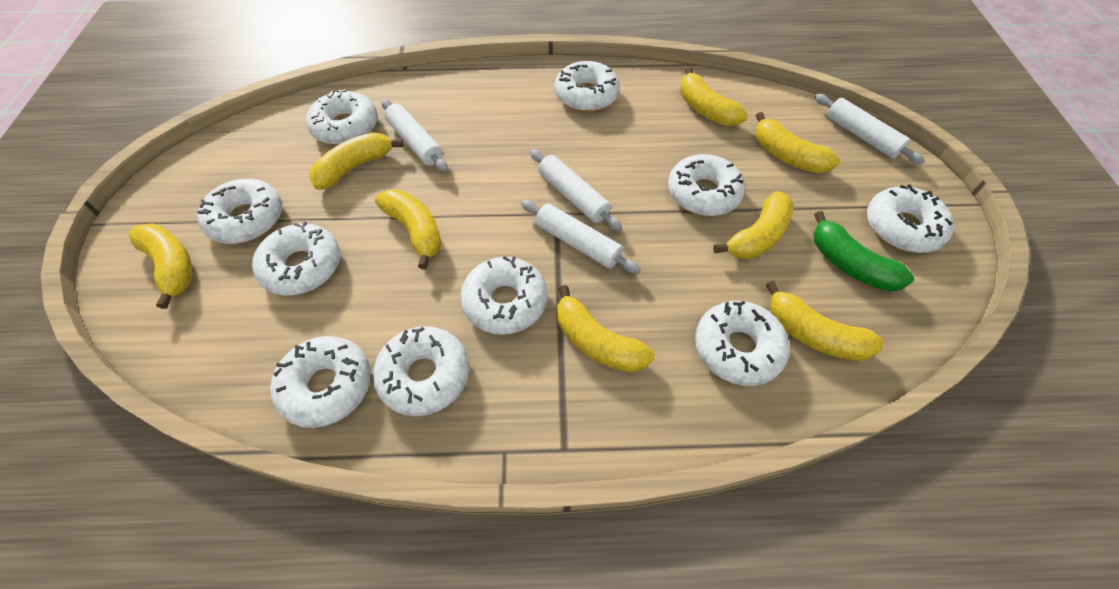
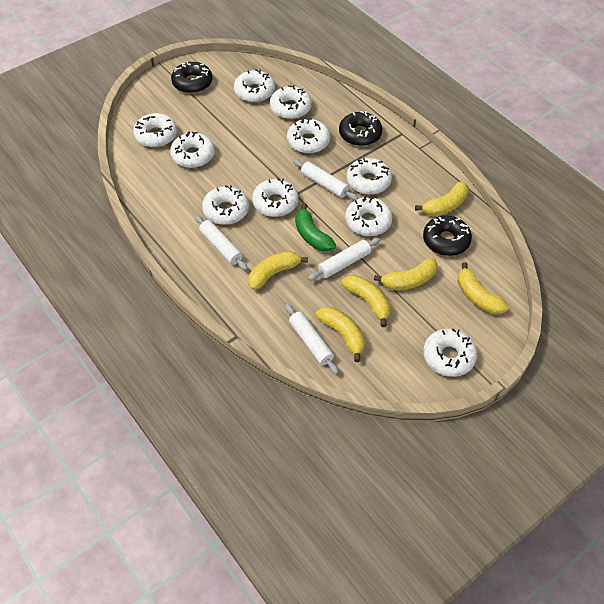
black donut: 0 -> 3
yellow banana: 8 -> 6

